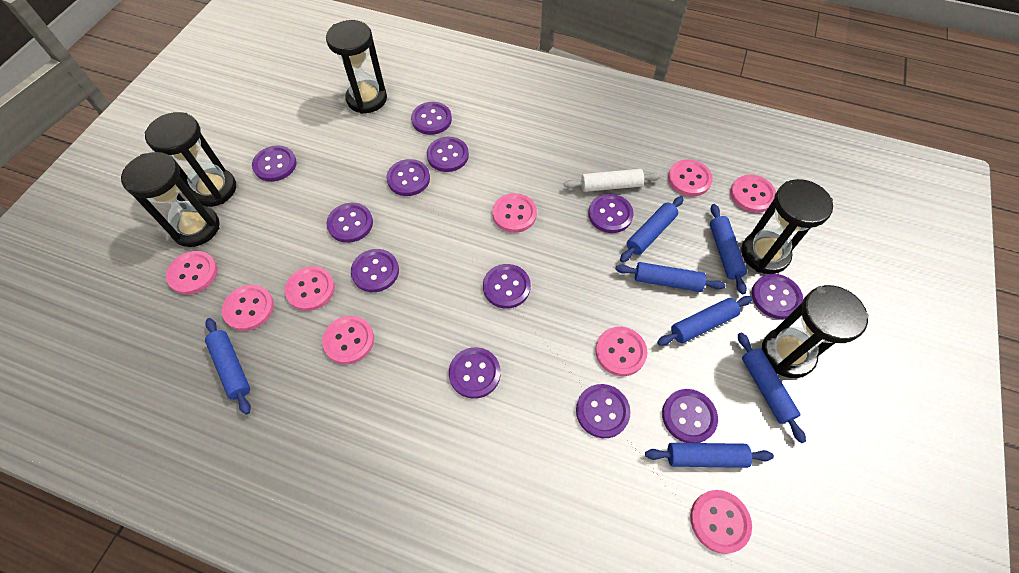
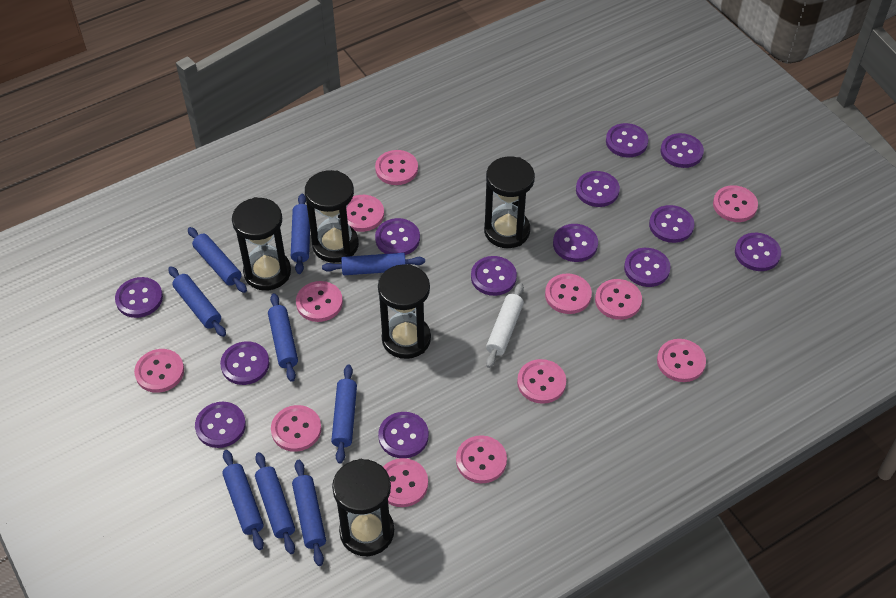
blue rolling pin: 7 -> 9
pink button: 9 -> 12
purple button: 12 -> 13

